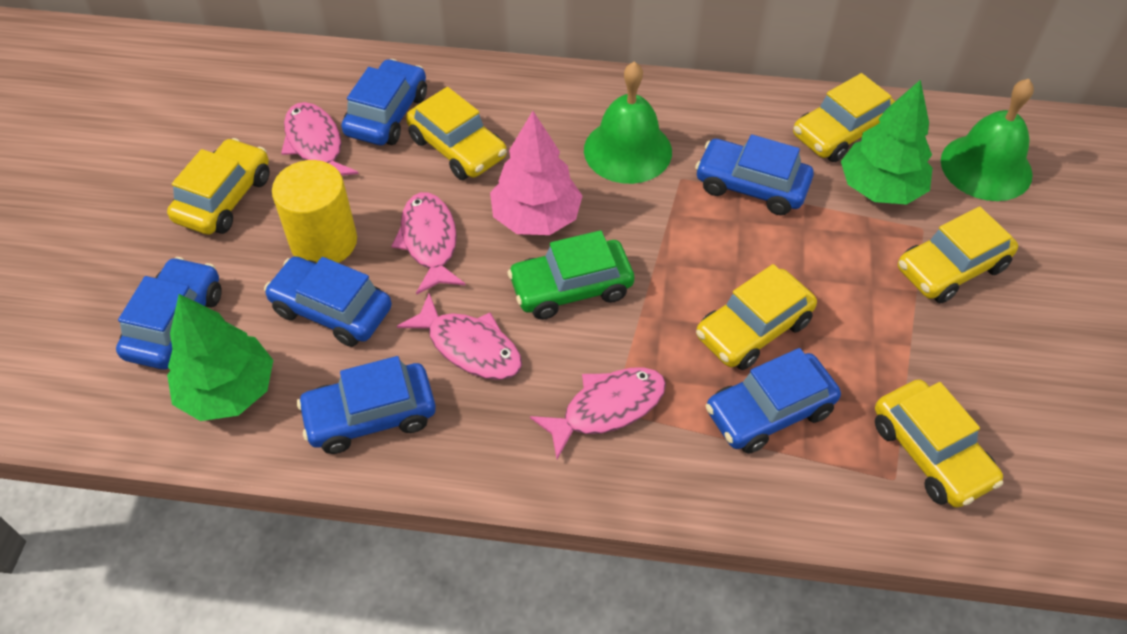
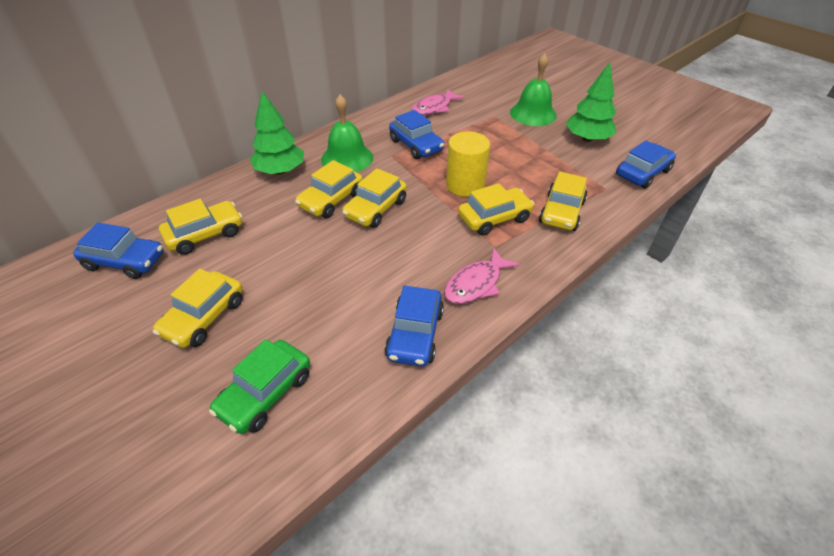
blue car: 6 -> 4
pink fish: 4 -> 2
pink tree: 1 -> 0

